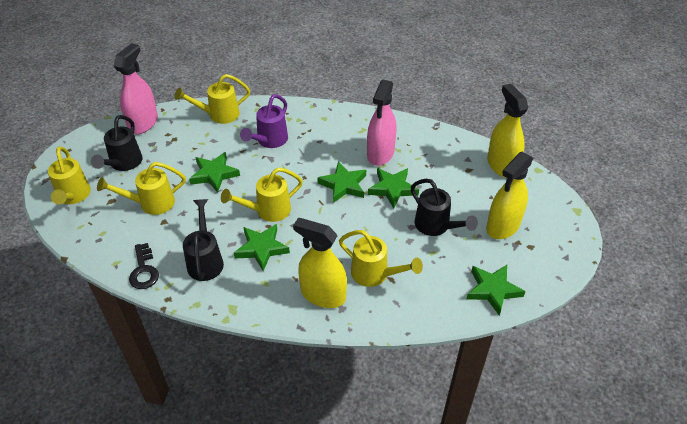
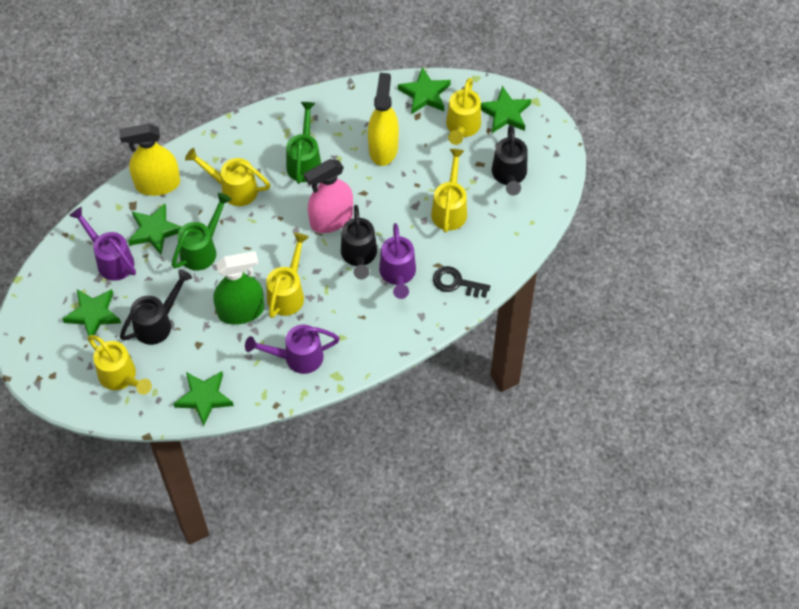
green spray bottle: 0 -> 1
green watering can: 0 -> 2
pink spray bottle: 2 -> 1
purple watering can: 1 -> 3
yellow spray bottle: 3 -> 2

